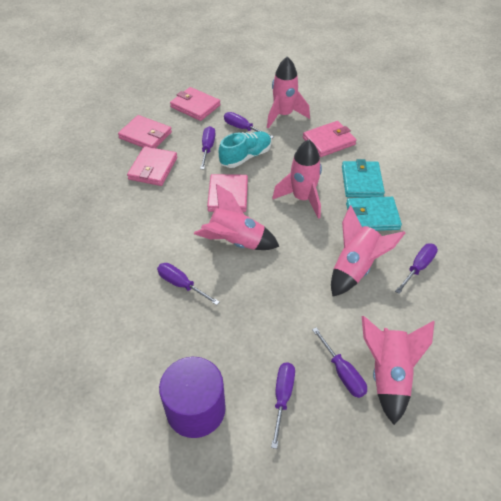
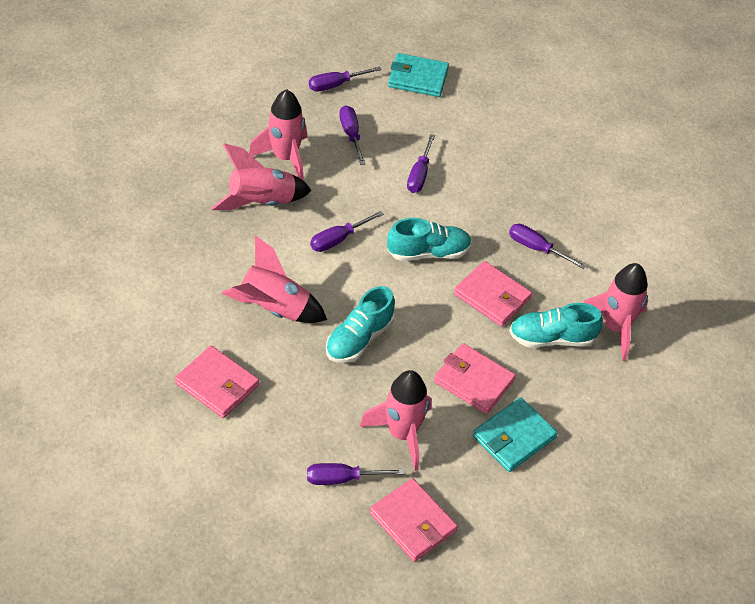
pink wallet: 5 -> 4
purple cylinder: 1 -> 0
turquoise shoe: 1 -> 3

